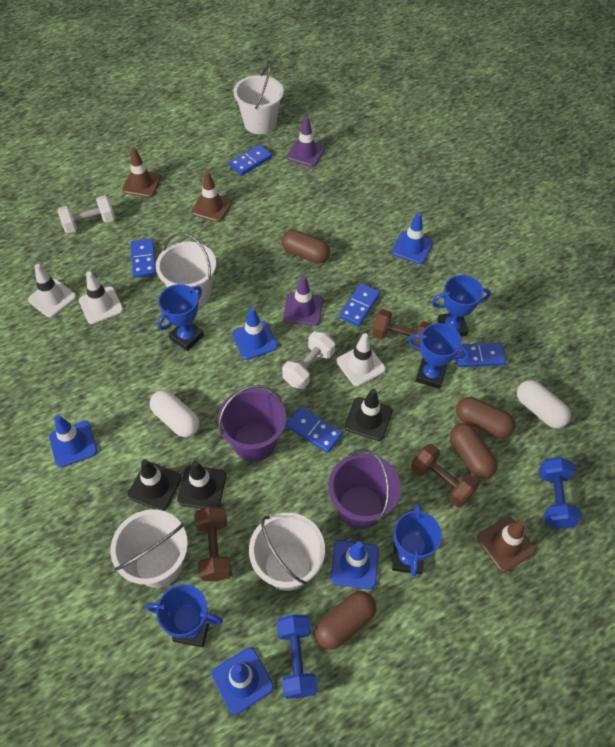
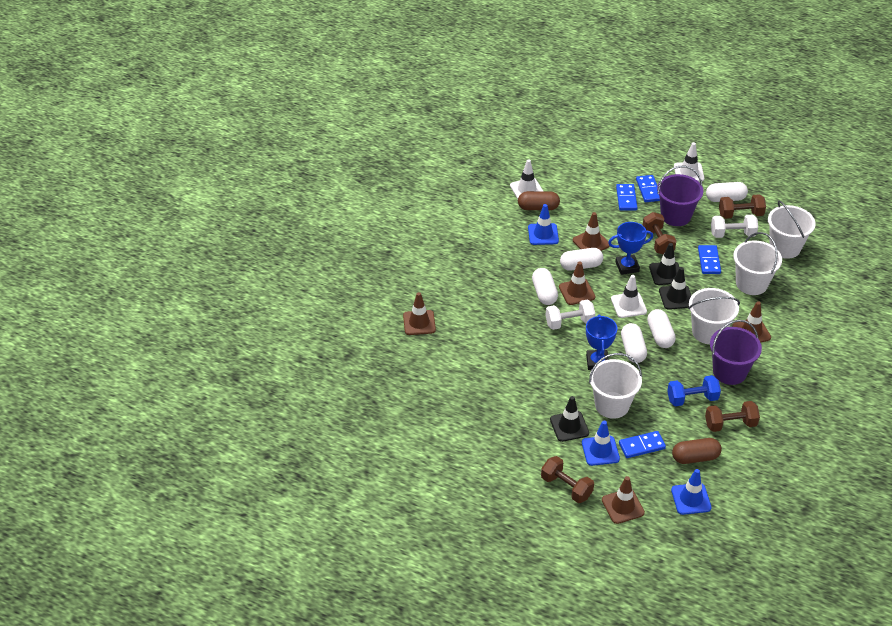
blue domino: 5 -> 4
blue dumbbell: 2 -> 1
blue traffic cone: 5 -> 3
blue trophy: 5 -> 2
brown capsule: 4 -> 2
brown dumbbell: 3 -> 4
brown traffic cone: 3 -> 5
purple traffic cone: 2 -> 0
white capsule: 2 -> 5

